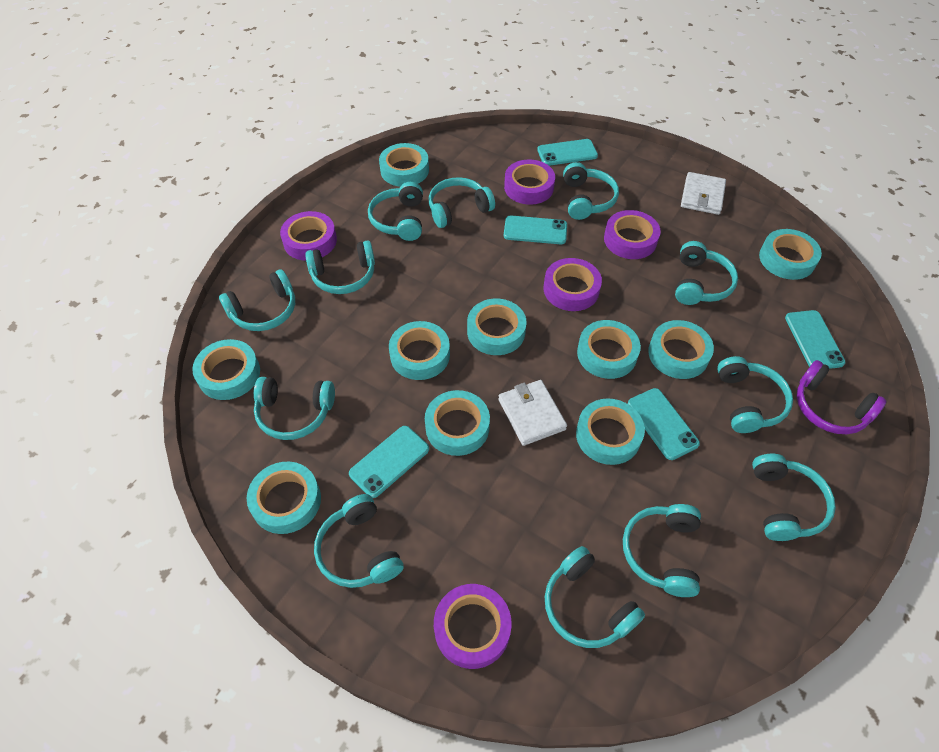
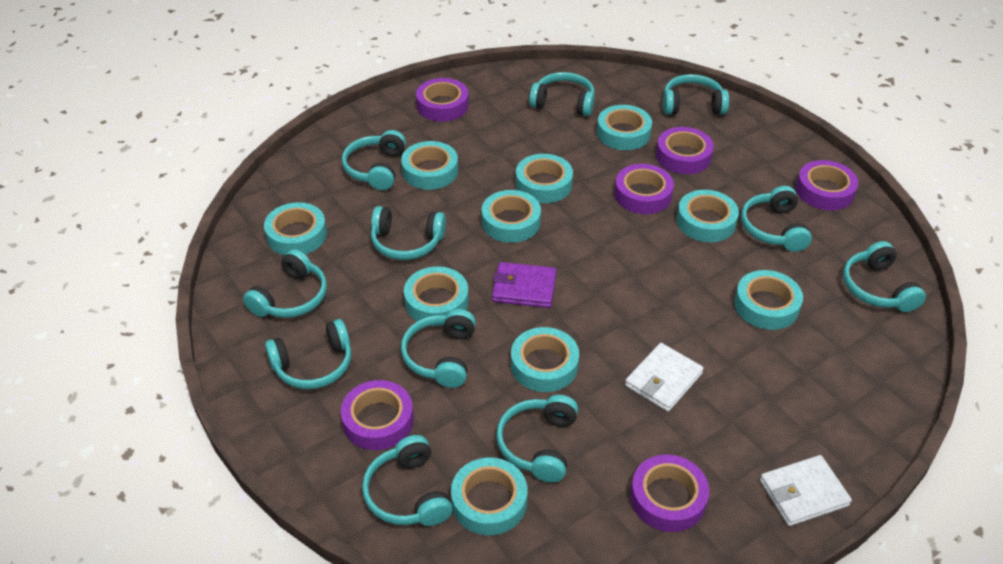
purple headphones: 1 -> 0
purple tape: 5 -> 6
purple wallet: 0 -> 1
turquoise headphones: 12 -> 11
turquoise phone: 5 -> 0

